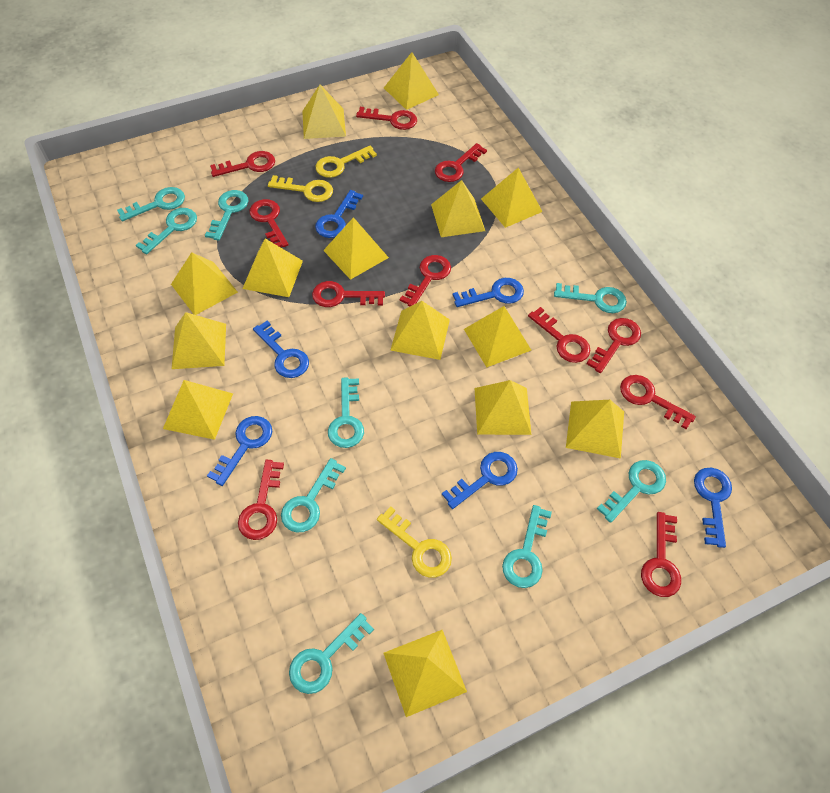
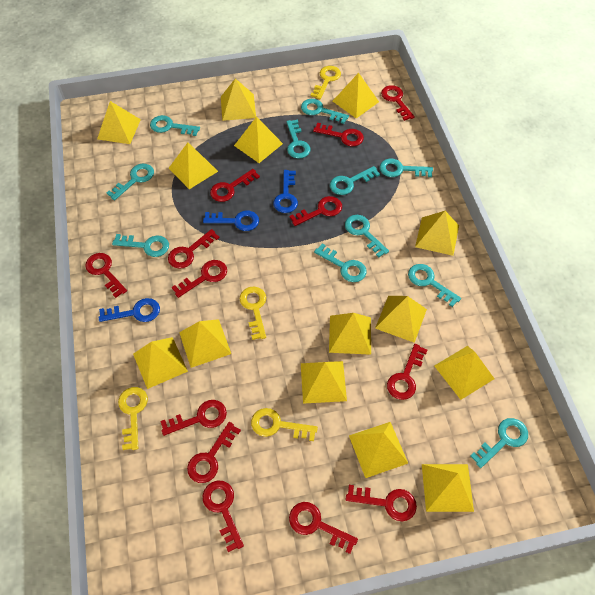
blue key: 6 -> 3
red key: 11 -> 13
turquoise key: 9 -> 11
yellow key: 3 -> 4

